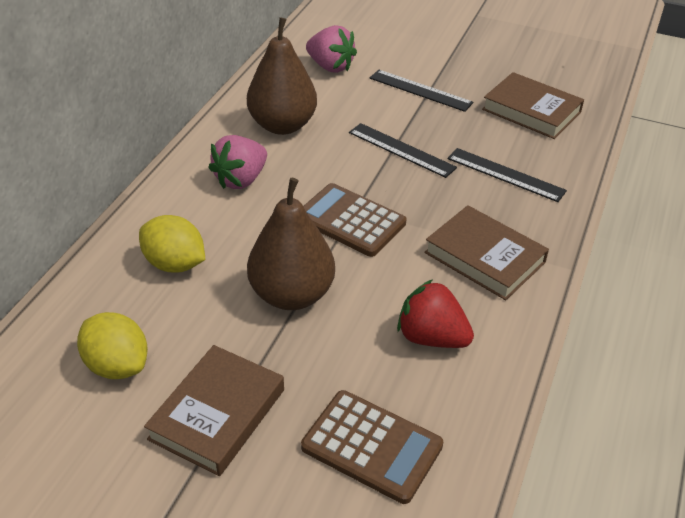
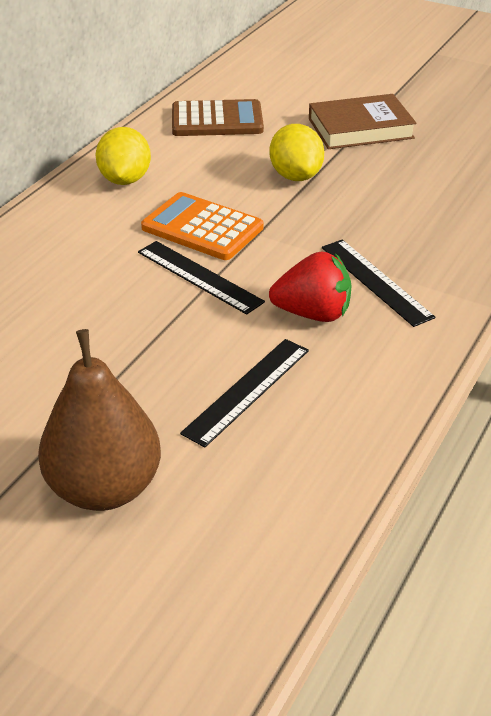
brown book: 3 -> 1
brown calculator: 2 -> 1
brown pear: 2 -> 1
orange calculator: 0 -> 1
pink strawberry: 2 -> 0

